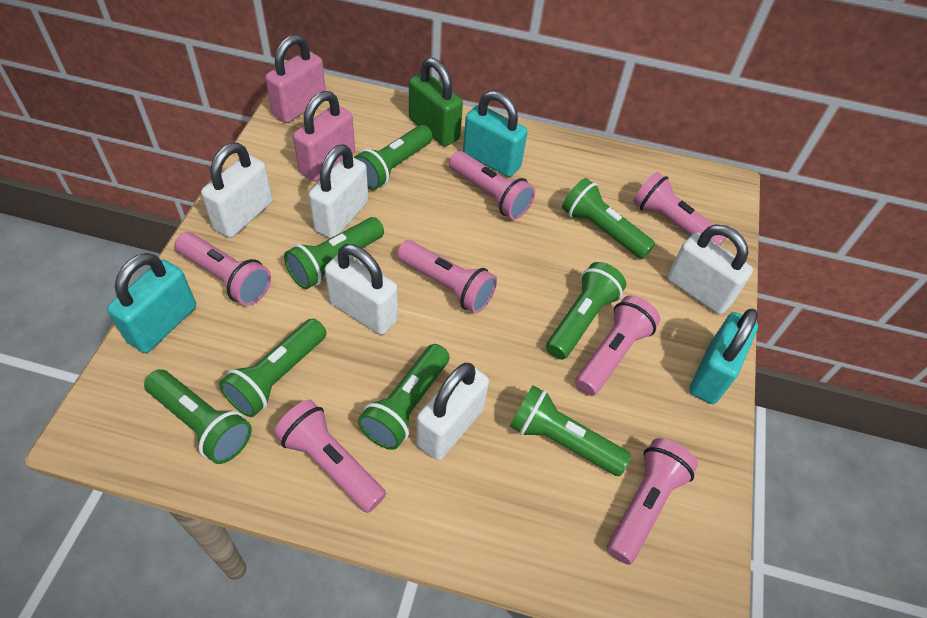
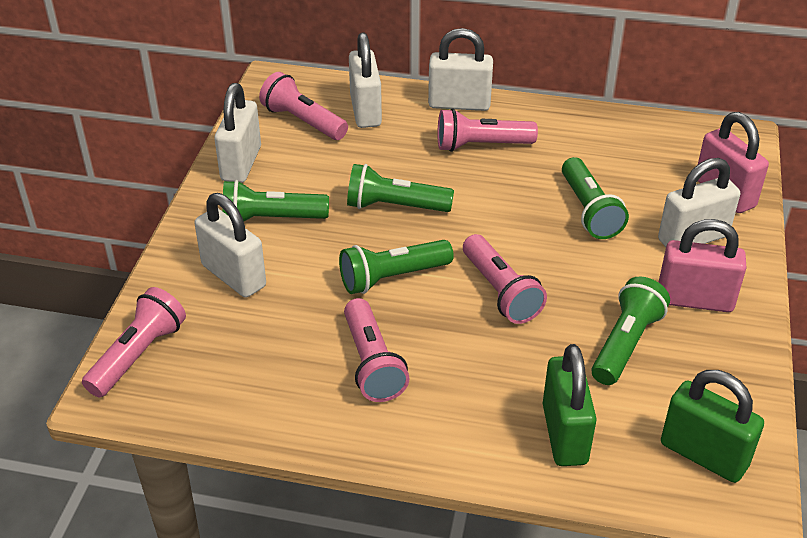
green flashlight: 8 -> 5
green padlock: 1 -> 2
pink flashlight: 7 -> 5
turquoise padlock: 3 -> 0

